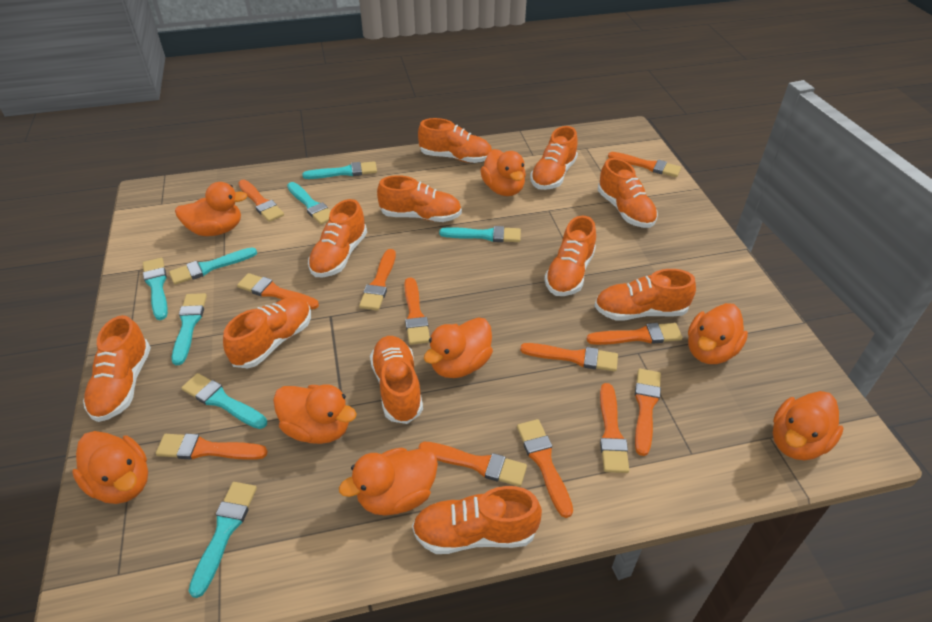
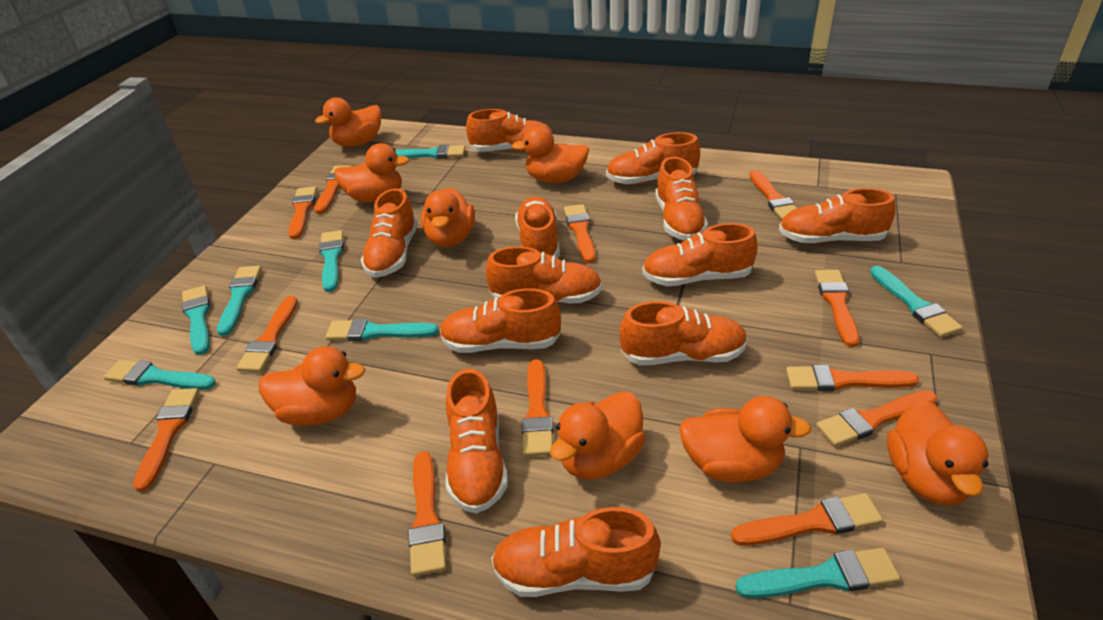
orange shoe: 11 -> 12

